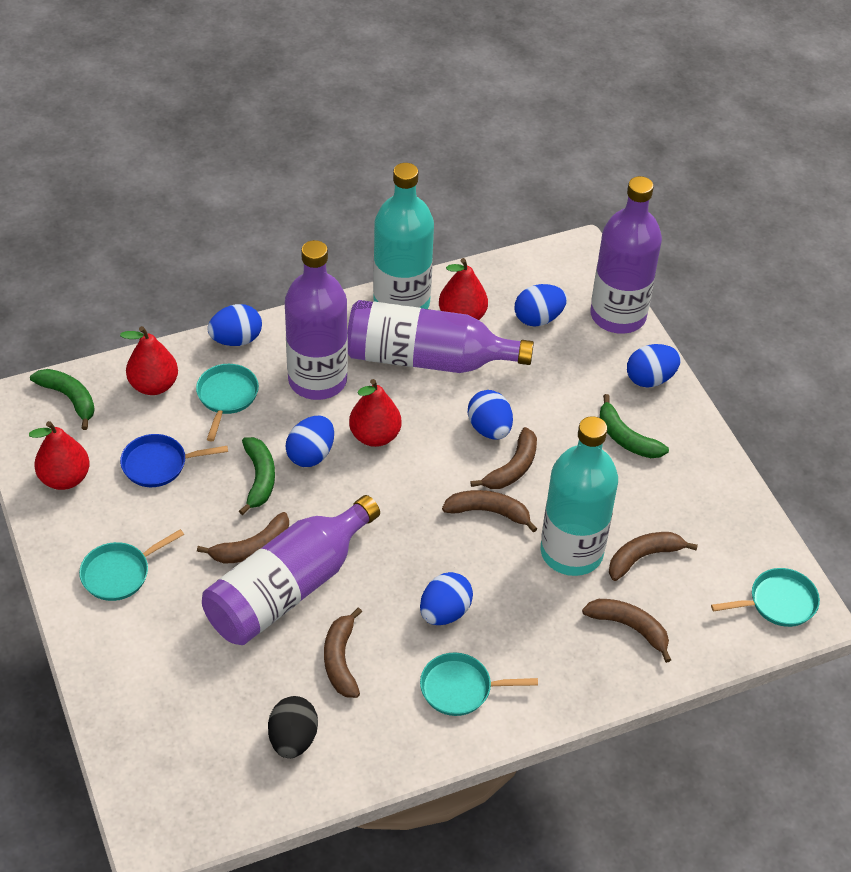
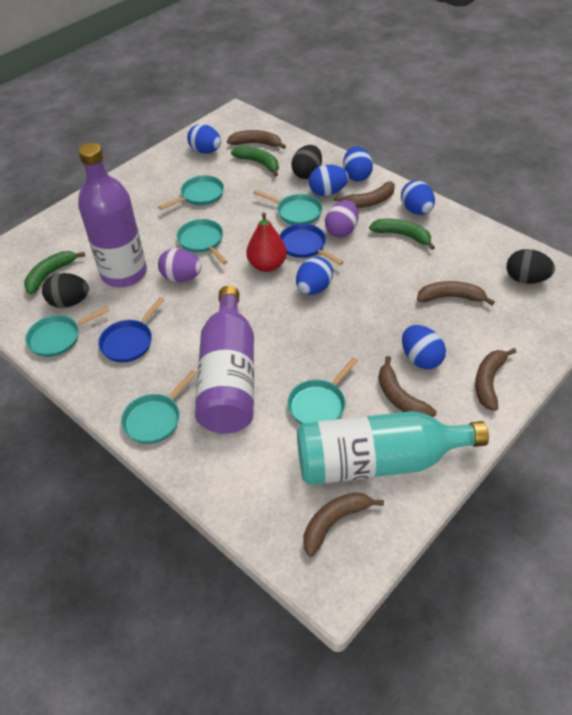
black egg: 1 -> 3
blue pan: 1 -> 2
purple bottle: 4 -> 2
purple egg: 0 -> 2
red pear: 4 -> 1
turquoise bottle: 2 -> 1
turquoise pan: 4 -> 6

